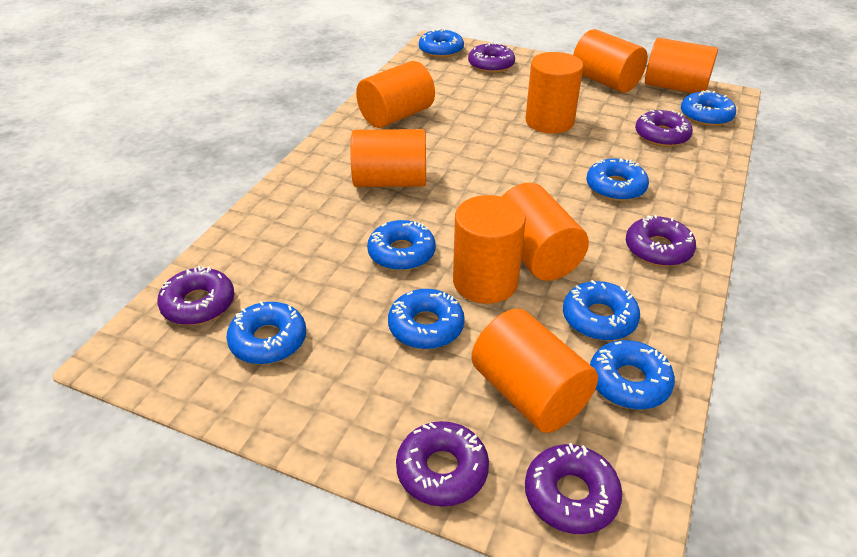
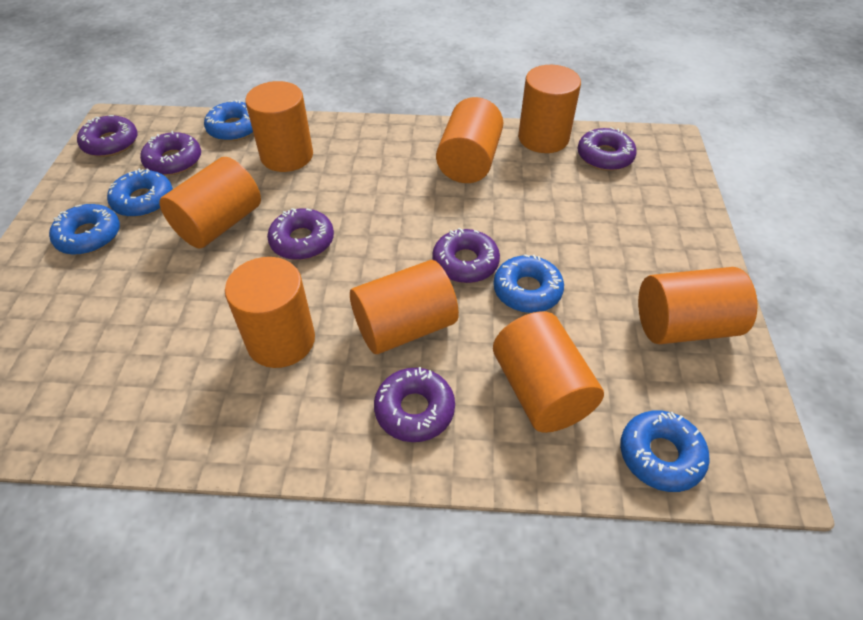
blue donut: 8 -> 5

